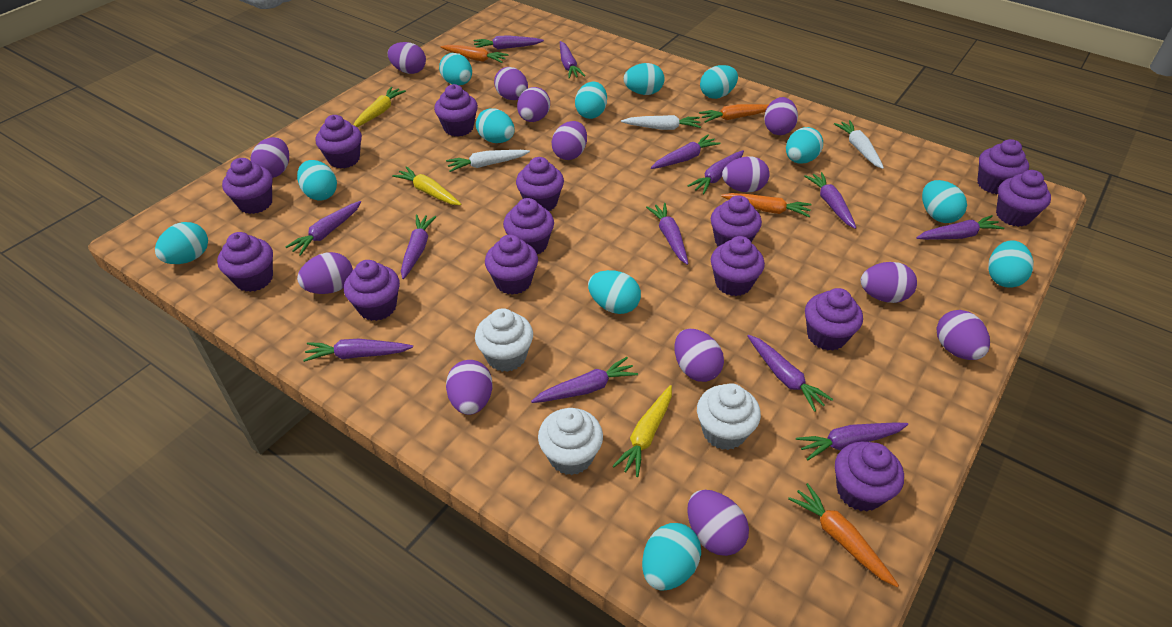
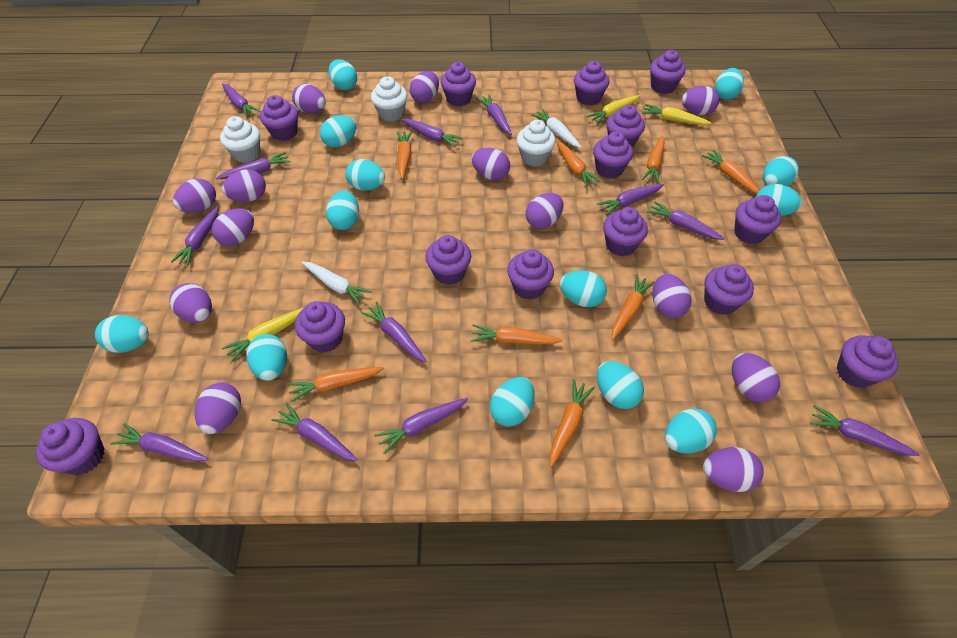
orange carrot: 4 -> 8
purple carrot: 13 -> 12
turquoise egg: 12 -> 13
white carrot: 3 -> 2

